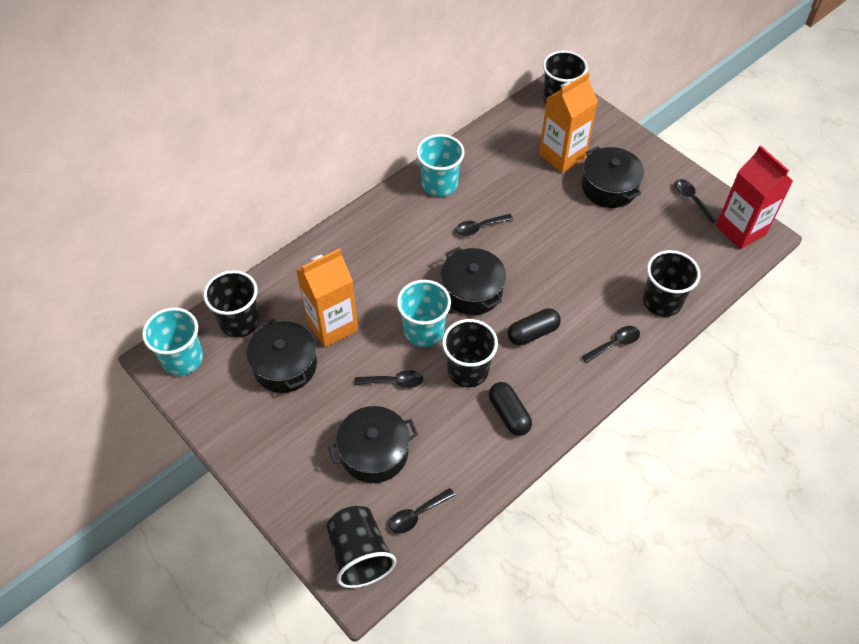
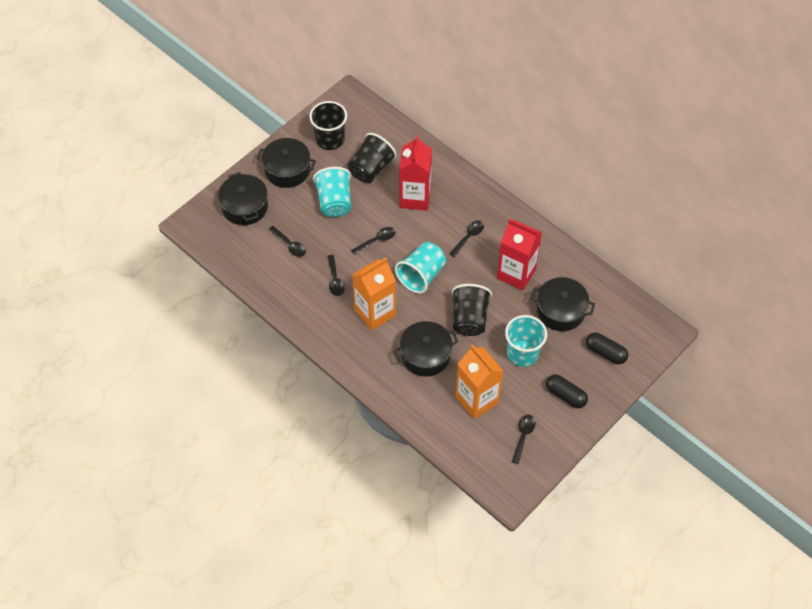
black cup: 5 -> 3
red carton: 1 -> 2

